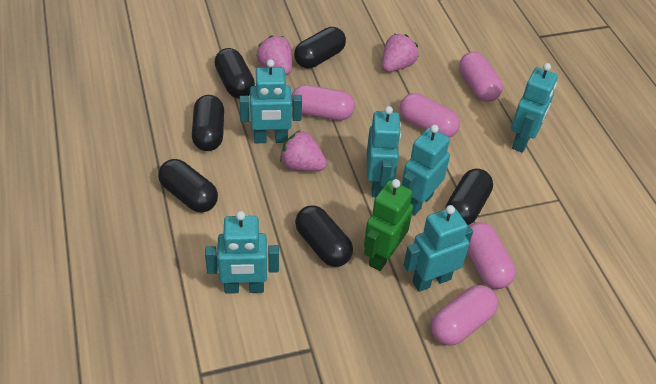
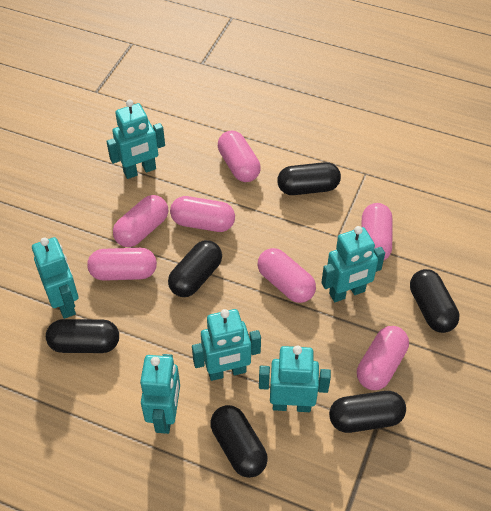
green robot: 1 -> 0
pink capsule: 5 -> 7
pink strawberry: 3 -> 0

